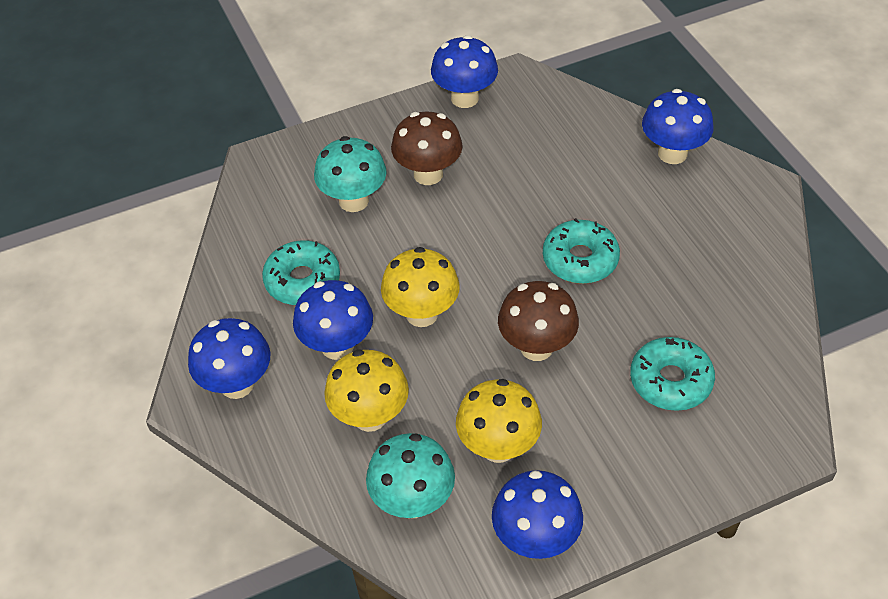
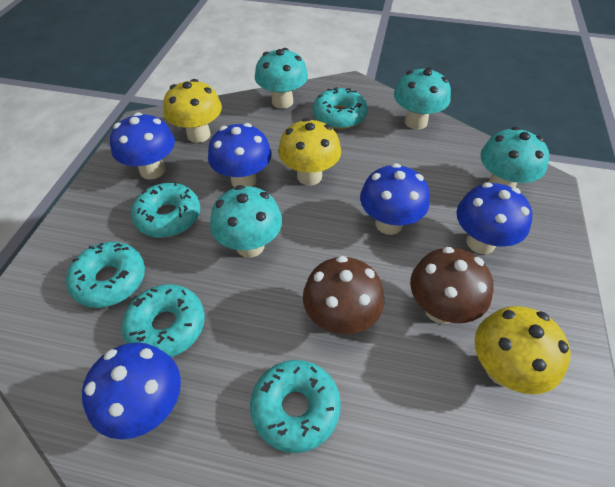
turquoise donut: 3 -> 5
turquoise mushroom: 2 -> 4

